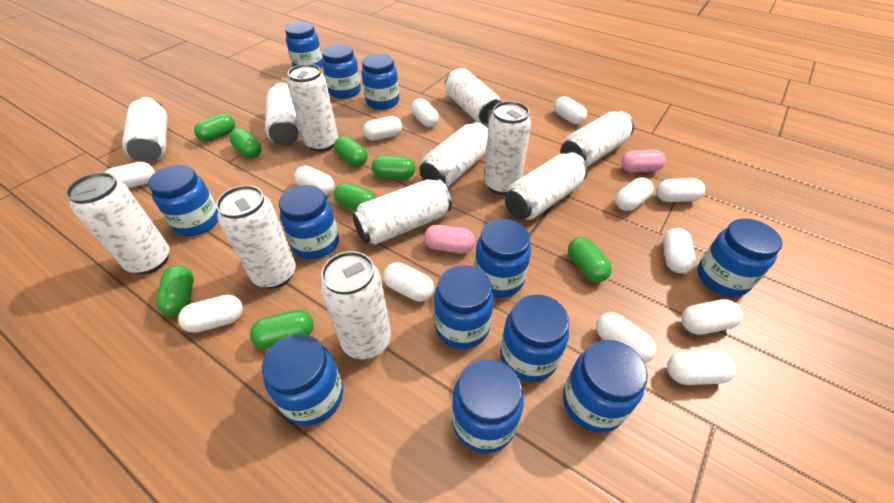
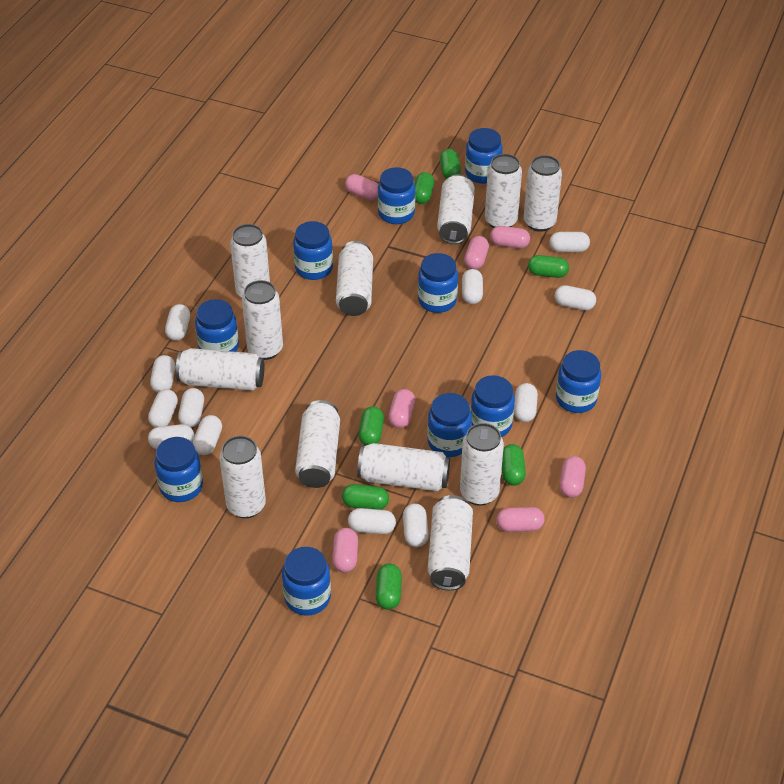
blue jar: 12 -> 10
green capsule: 8 -> 7
pink capsule: 2 -> 7
white capsule: 13 -> 12

